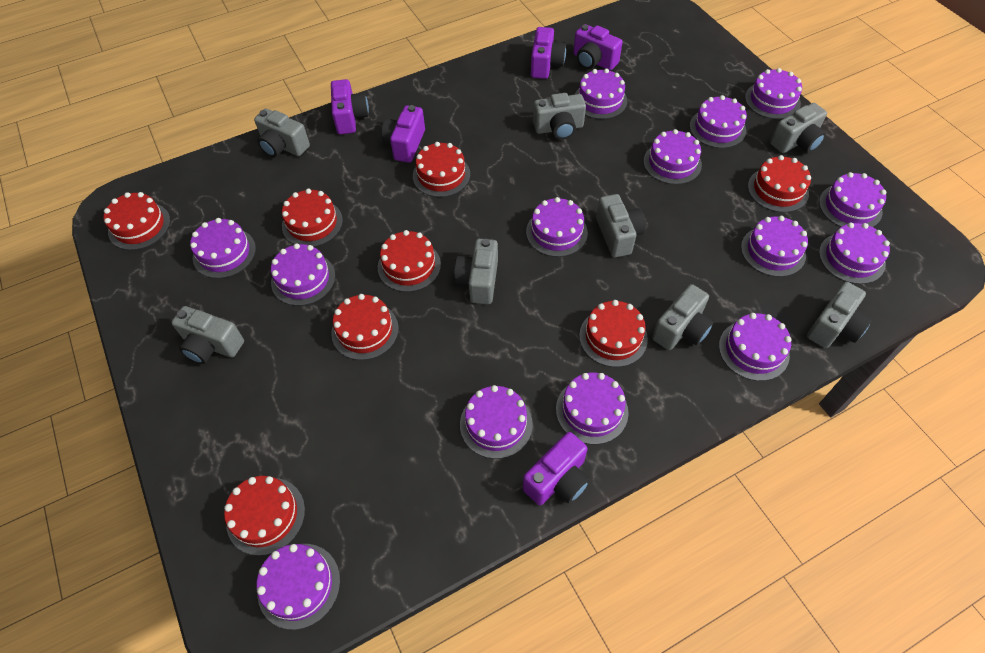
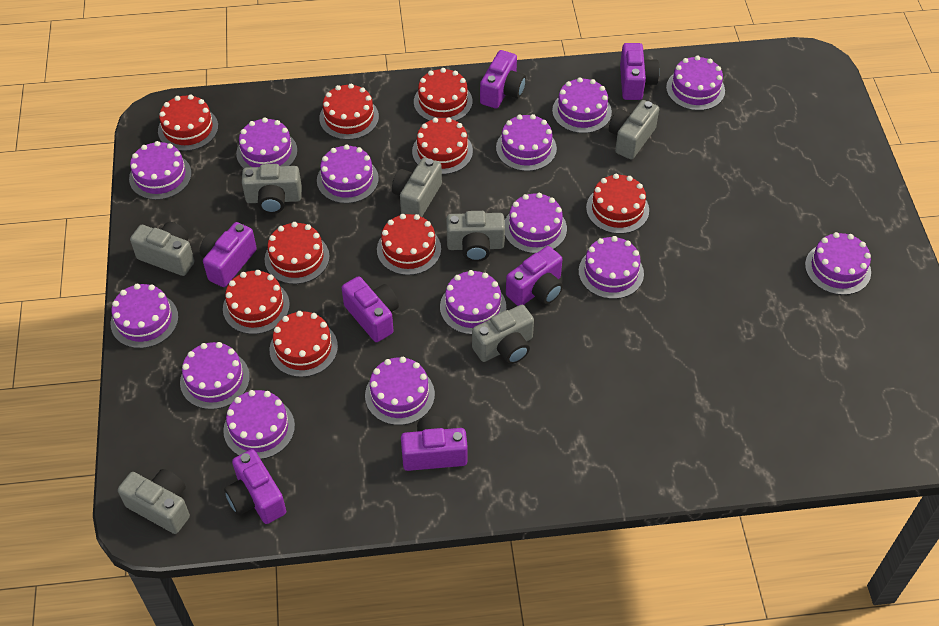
grey camera: 8 -> 7
purple camera: 5 -> 7
red cake: 8 -> 9

